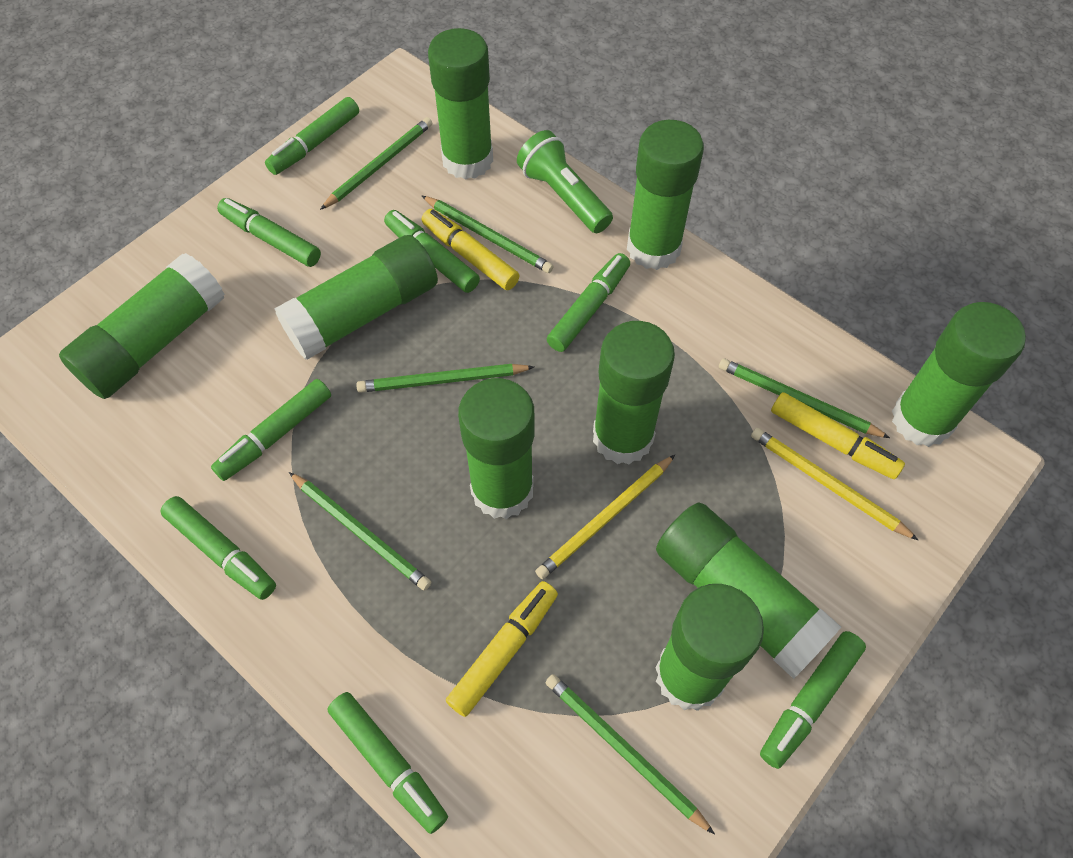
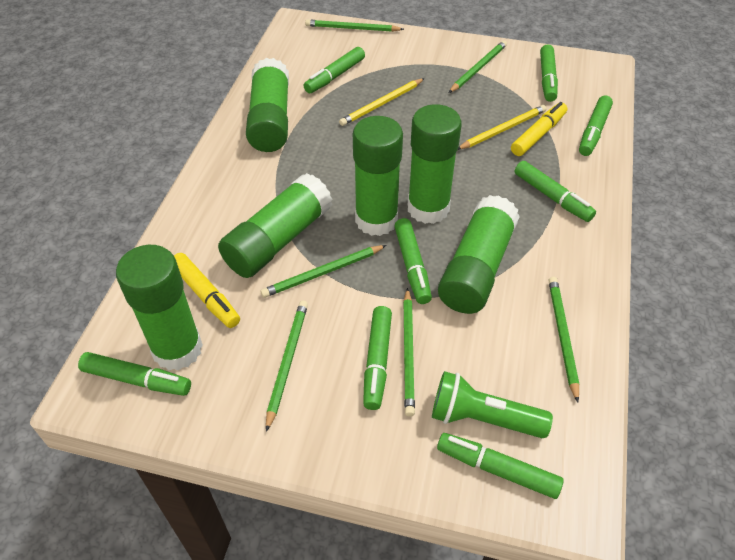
green glue stick: 9 -> 6
yellow marker: 3 -> 2

